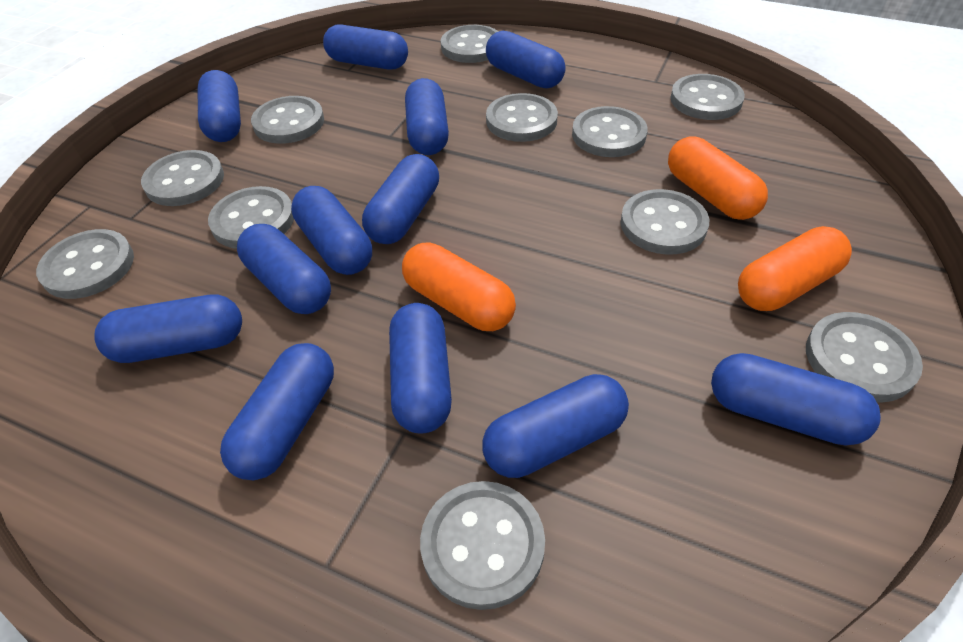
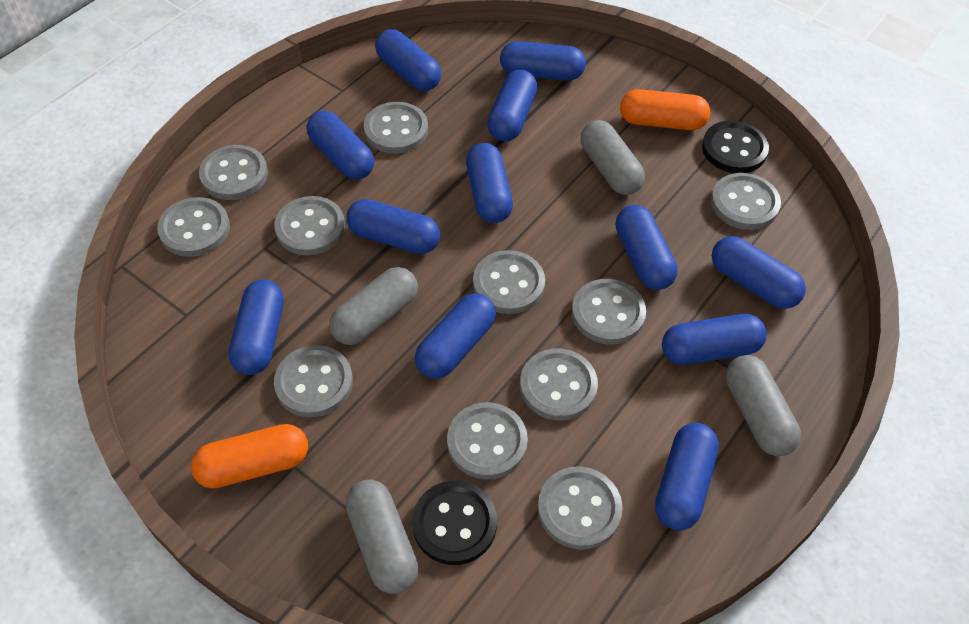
black button: 0 -> 2
grey capsule: 0 -> 4
orange capsule: 3 -> 2

